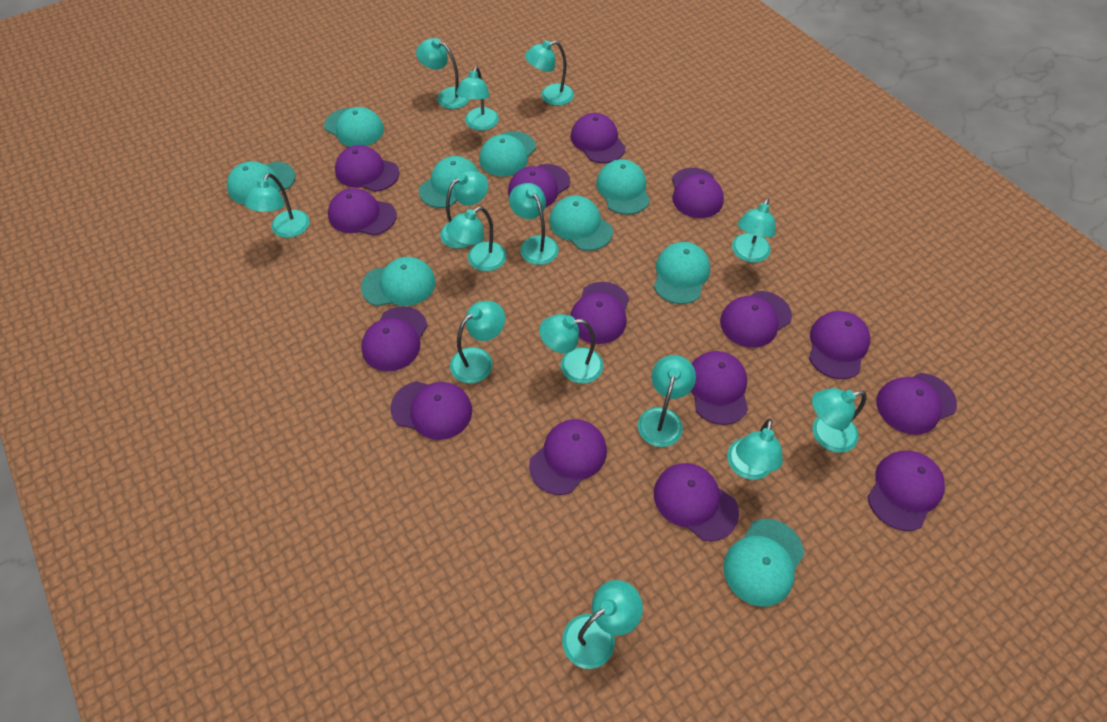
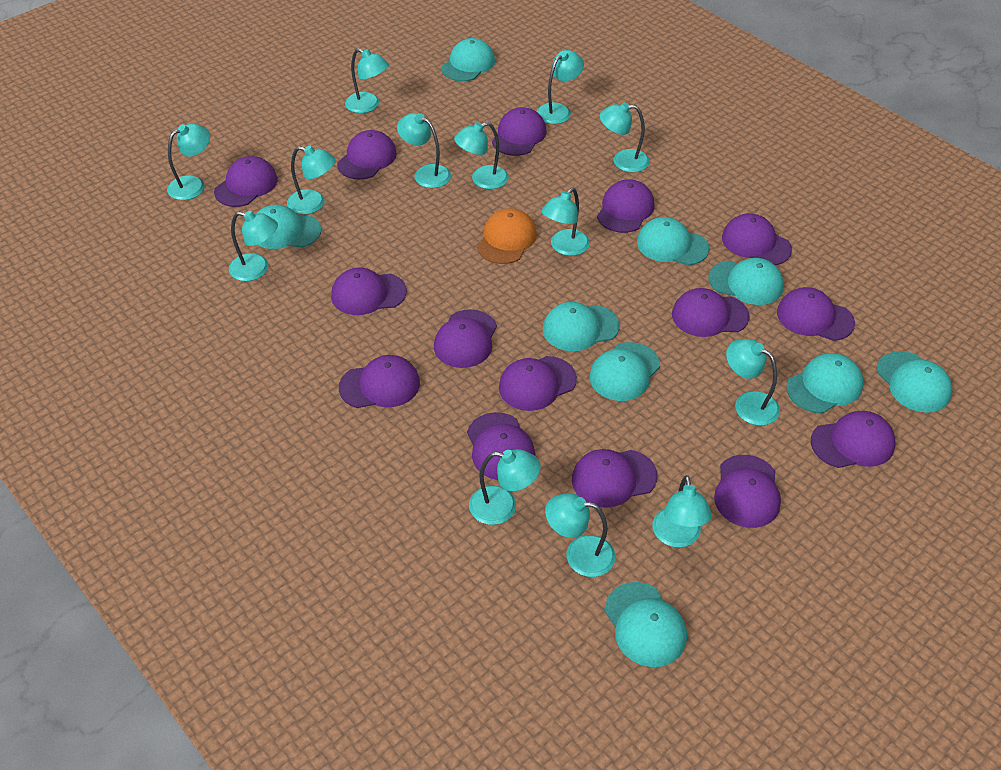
orange cap: 0 -> 1
turquoise lamp: 14 -> 13

